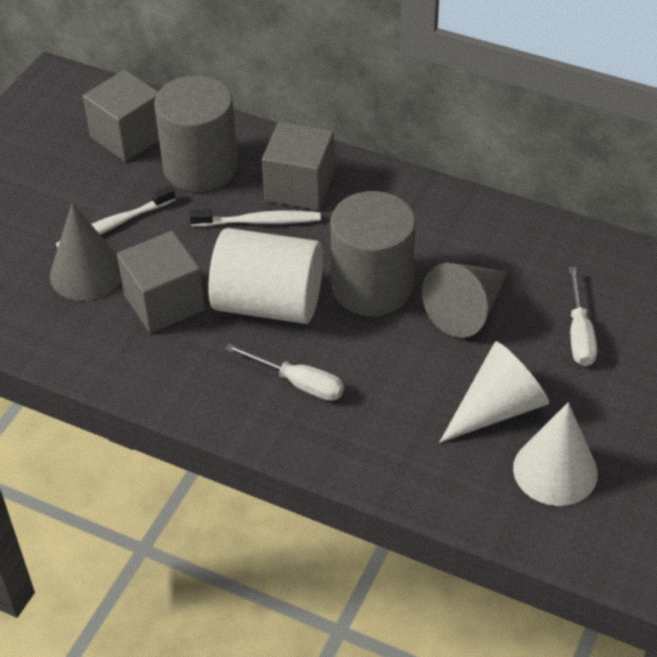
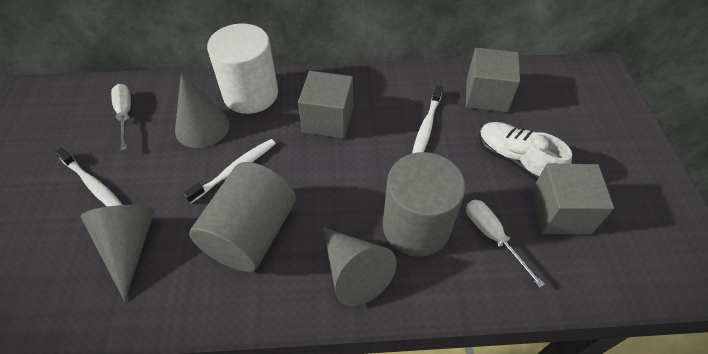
grey cone: 2 -> 3
white cone: 2 -> 0
white shoe: 0 -> 1
white toothbrush: 2 -> 3

